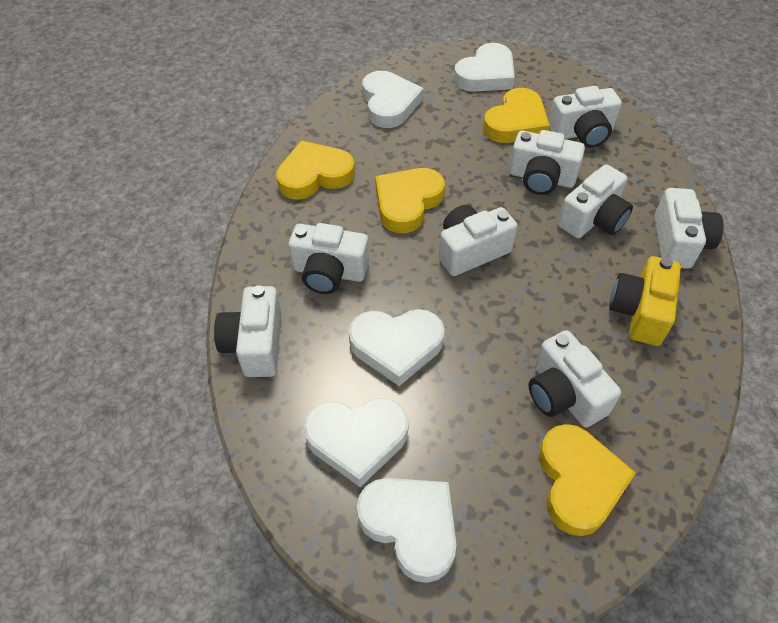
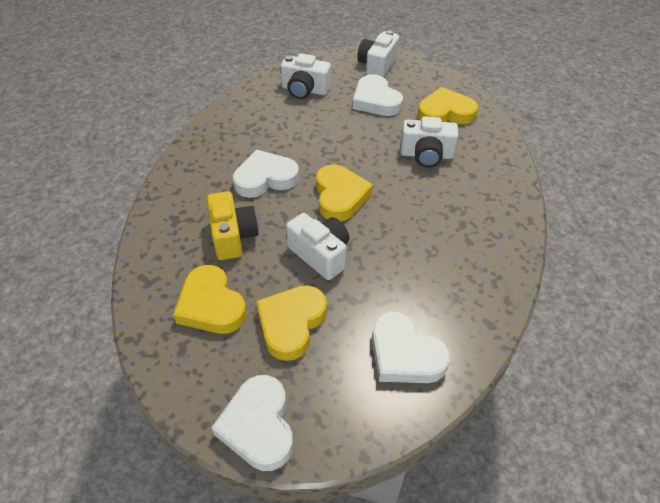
white camera: 8 -> 4
white heart: 5 -> 4

